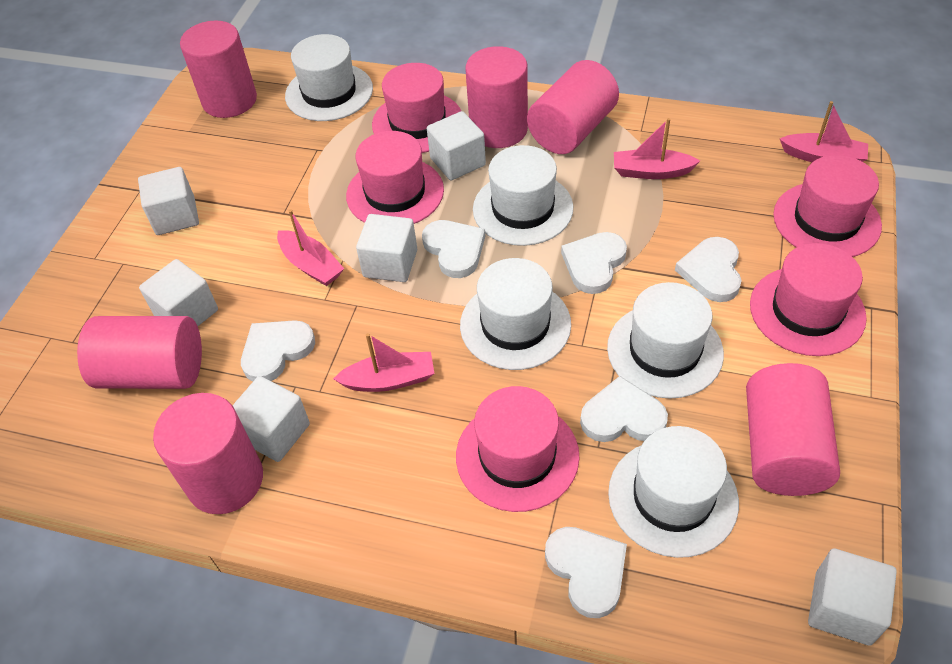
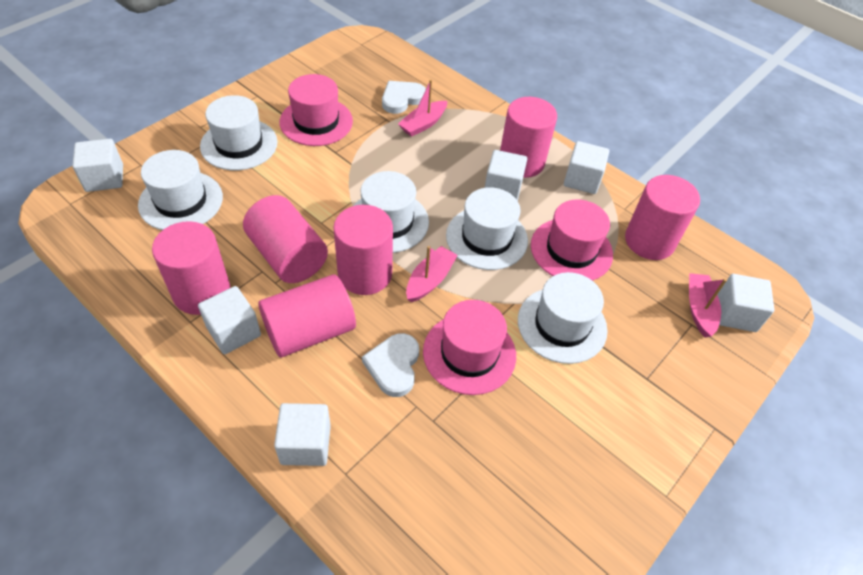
pink boat: 4 -> 3
pink hat: 5 -> 3
white heart: 6 -> 2

